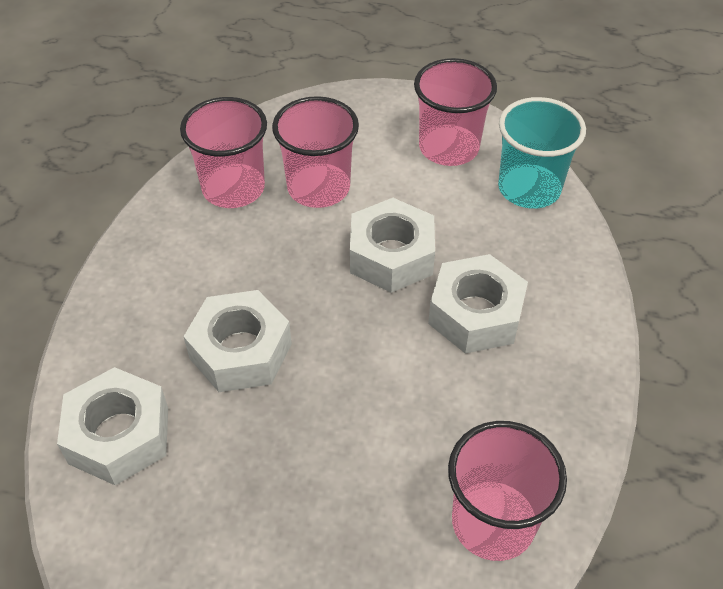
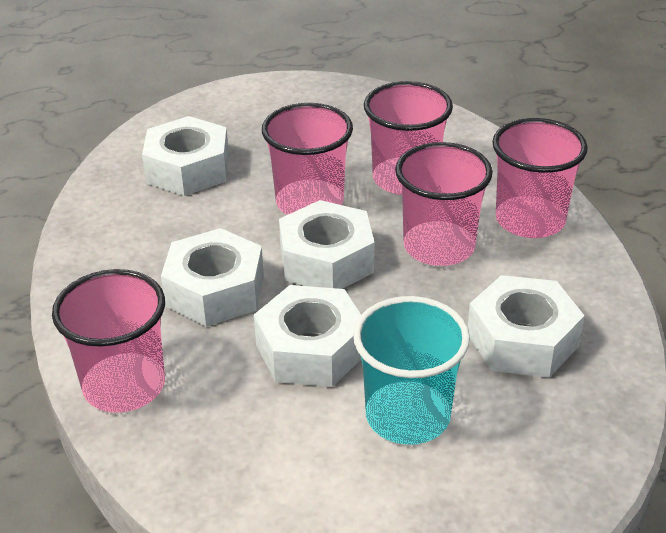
pink cup: 4 -> 5
white nut: 4 -> 5

